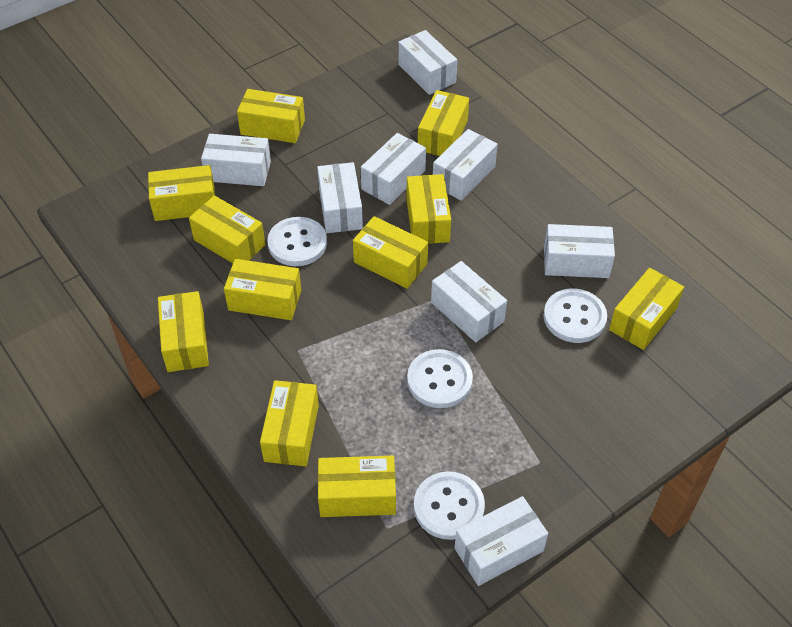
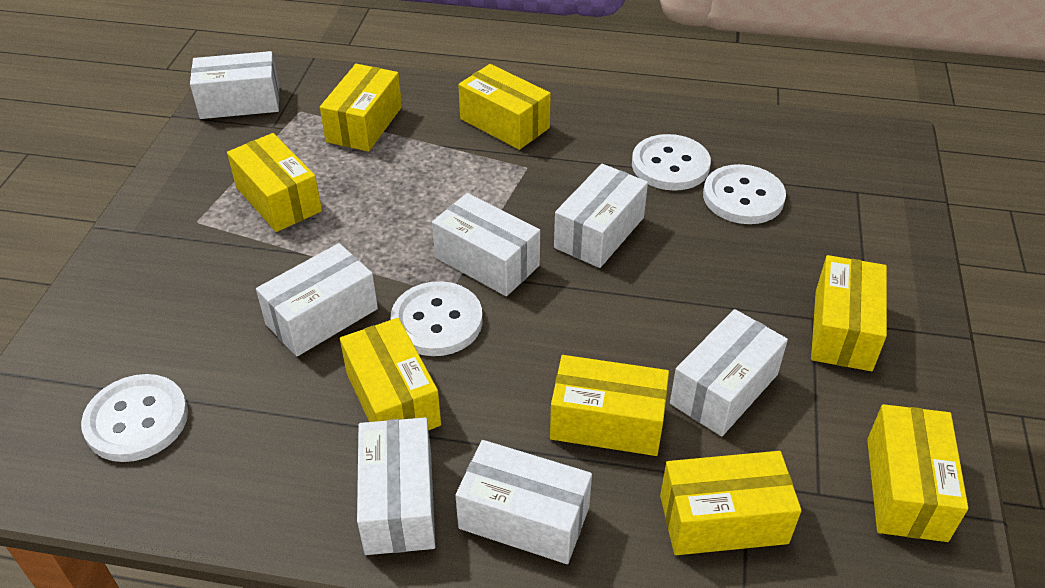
white box: 8 -> 7
yellow box: 11 -> 8

